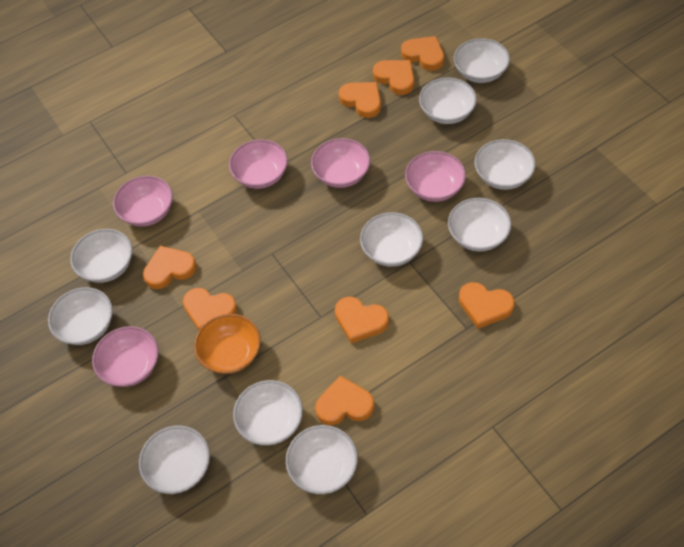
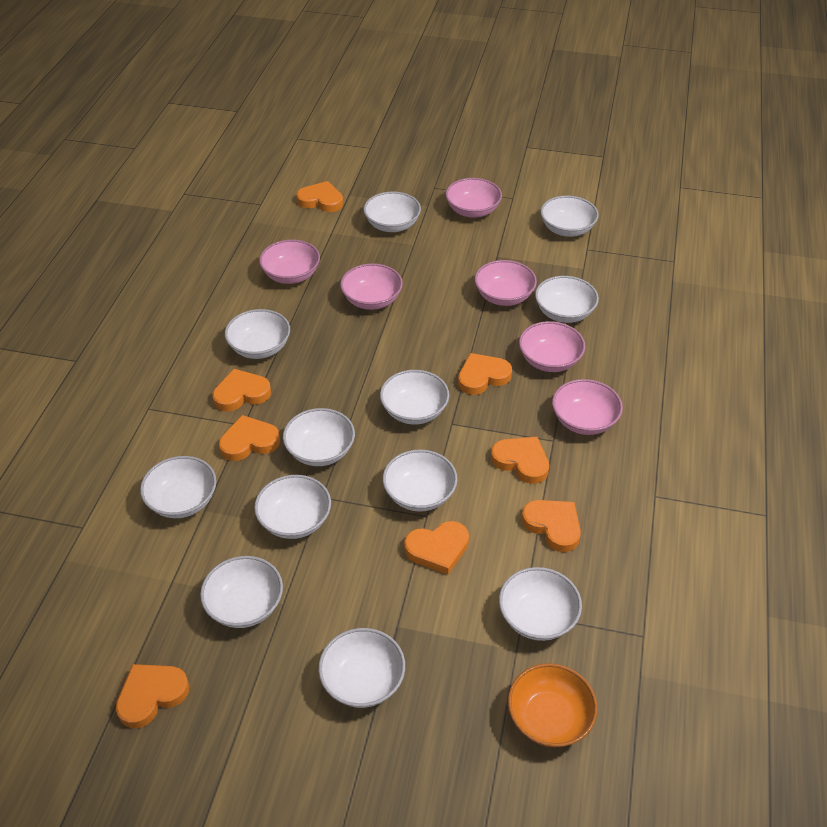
pink bowl: 5 -> 6
white bowl: 10 -> 12

